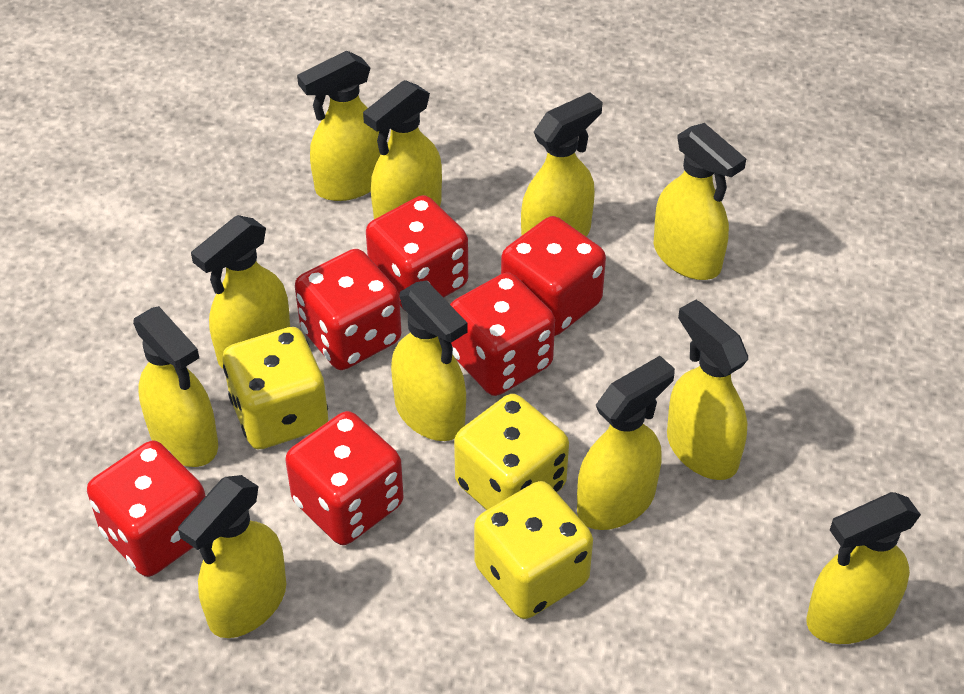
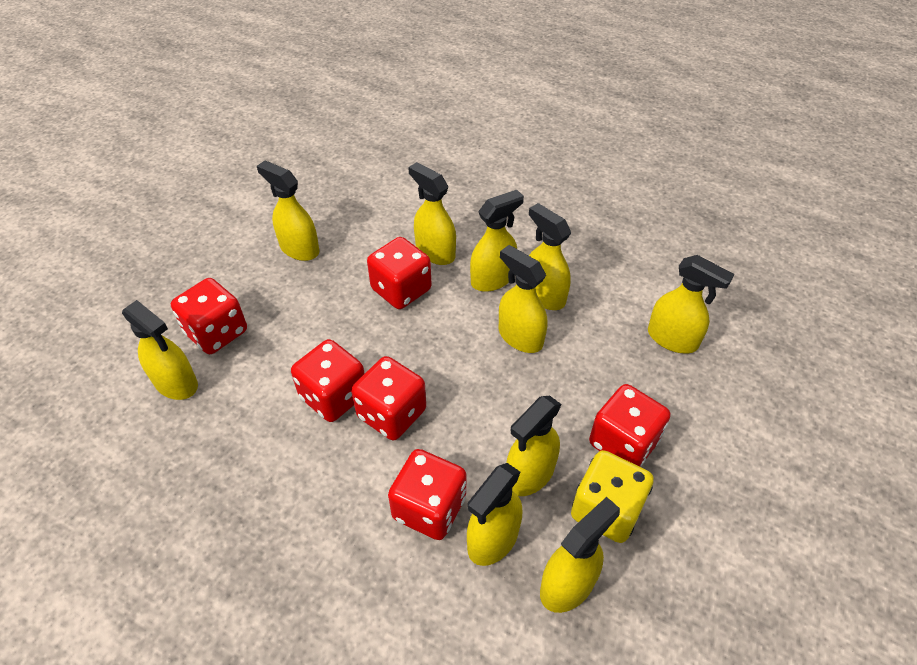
yellow dice: 3 -> 1
yellow spray bottle: 11 -> 10

